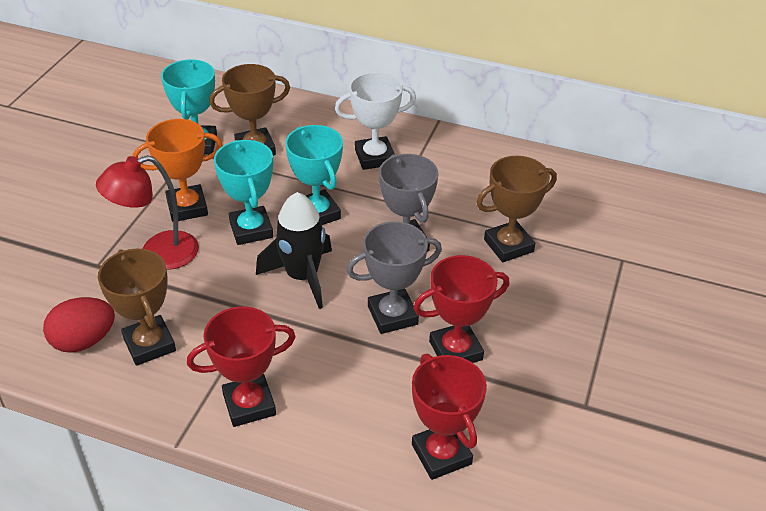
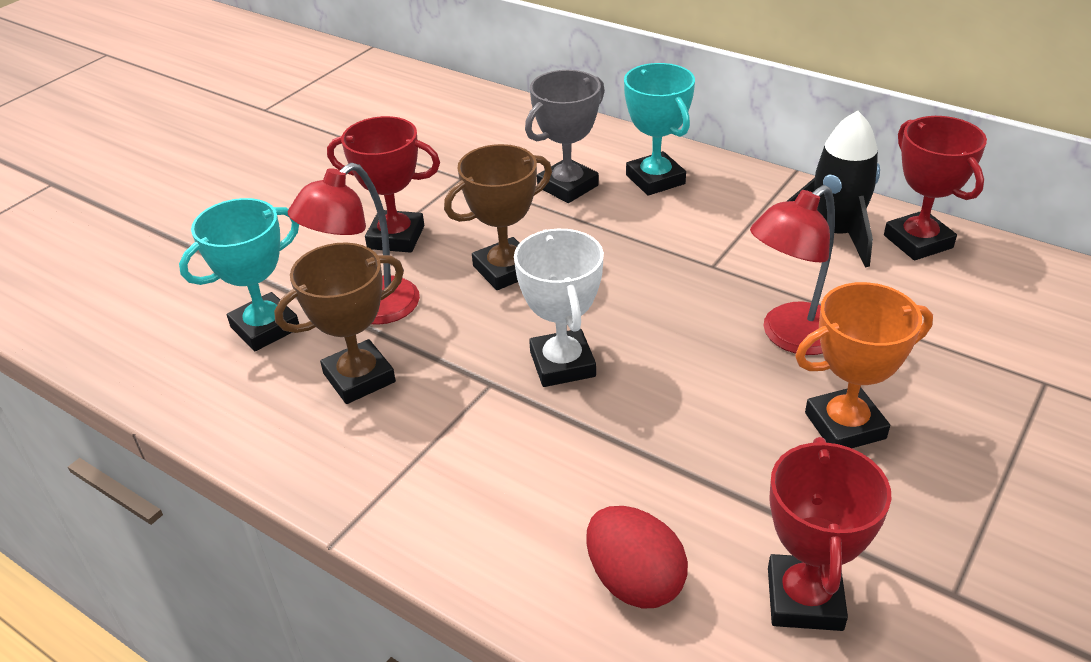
brown trophy: 3 -> 2
grey trophy: 2 -> 1
red lamp: 1 -> 2
turquoise trophy: 3 -> 2

